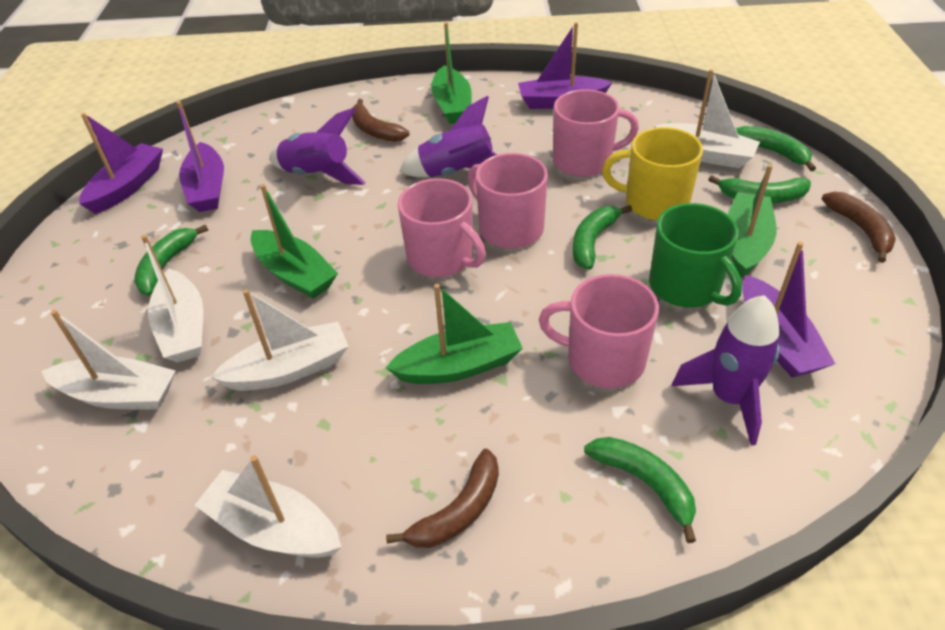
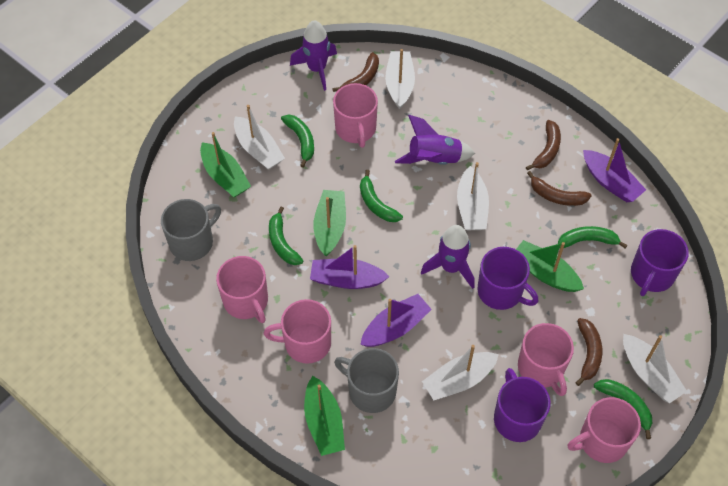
brown banana: 3 -> 4
green mug: 1 -> 0
grey mug: 0 -> 2
pink mug: 4 -> 5
purple boat: 4 -> 3
purple mug: 0 -> 3
yellow mug: 1 -> 0

